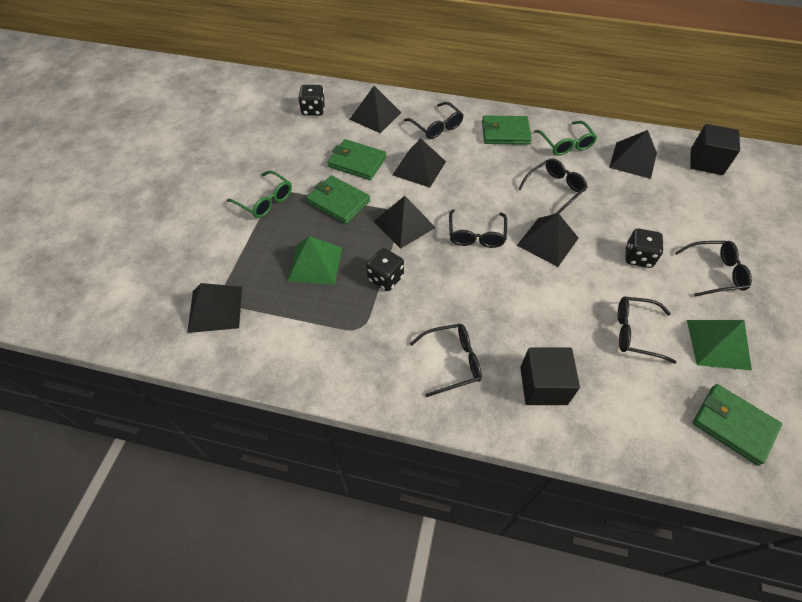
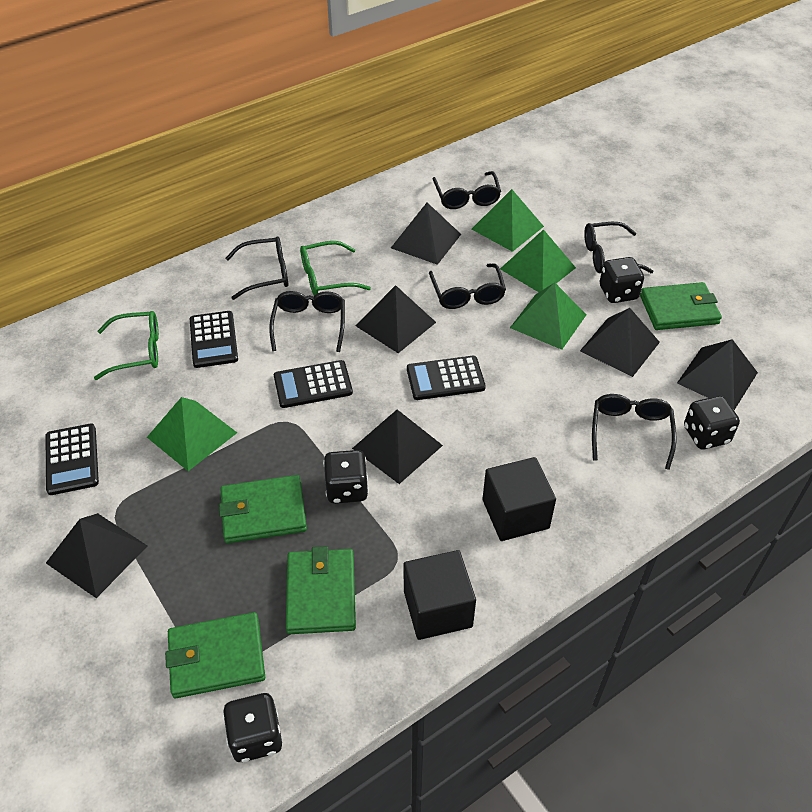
black calculator: 0 -> 4
black dice: 3 -> 4
green pyramid: 2 -> 4

